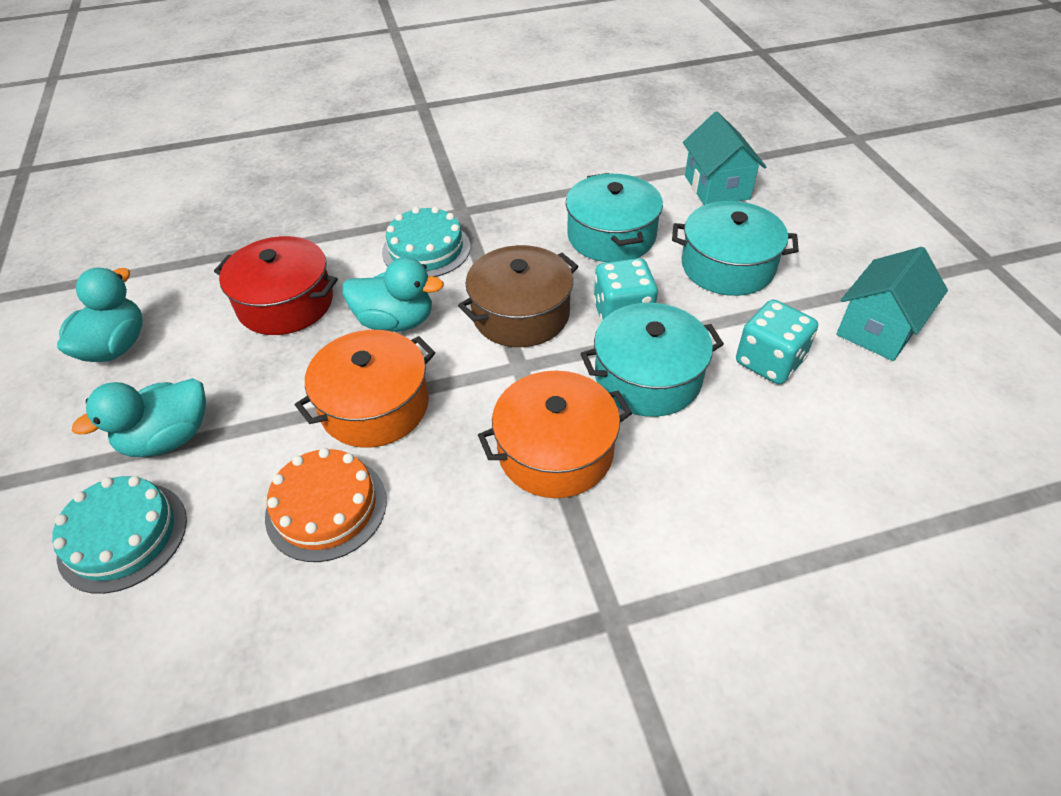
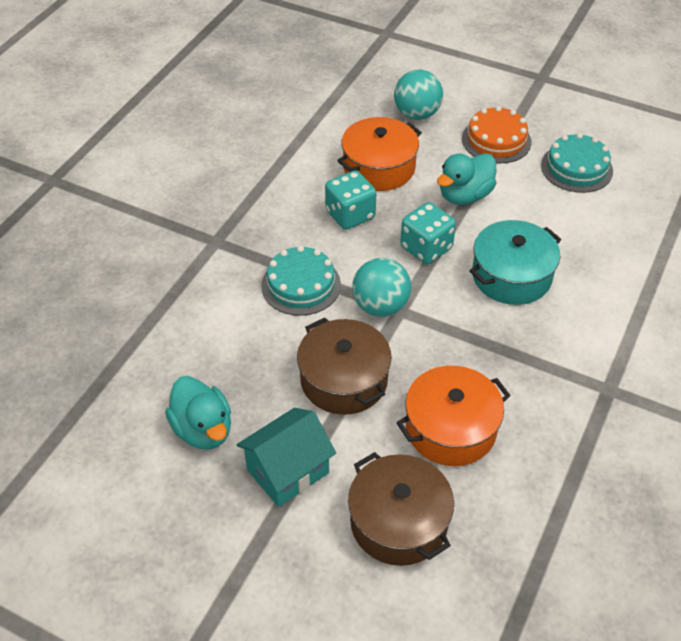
brown pot: 1 -> 2
red pot: 1 -> 0
turquoise ball: 0 -> 2
turquoise duck: 3 -> 2
turquoise house: 2 -> 1
turquoise pot: 3 -> 1

